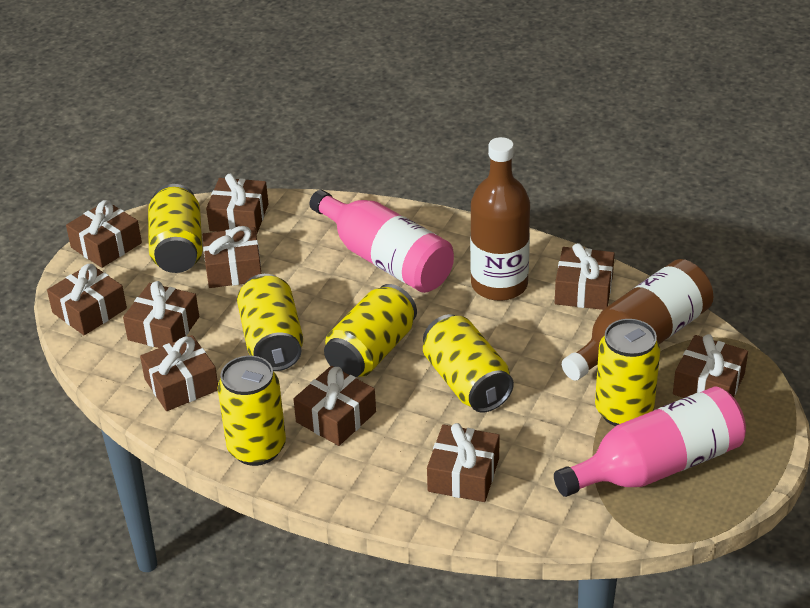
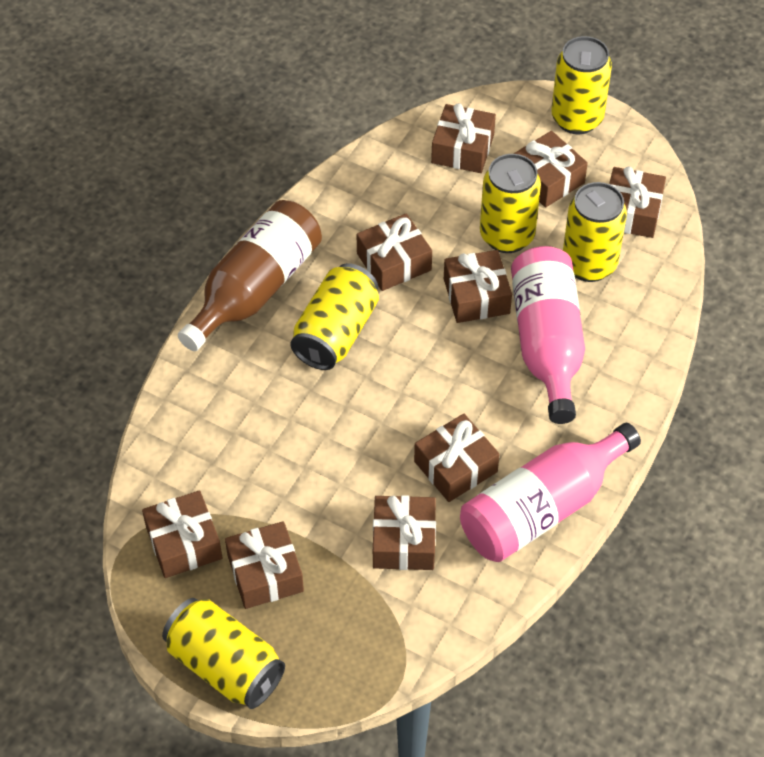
brown bottle: 2 -> 1
brown gift: 10 -> 9
yellow can: 6 -> 5

